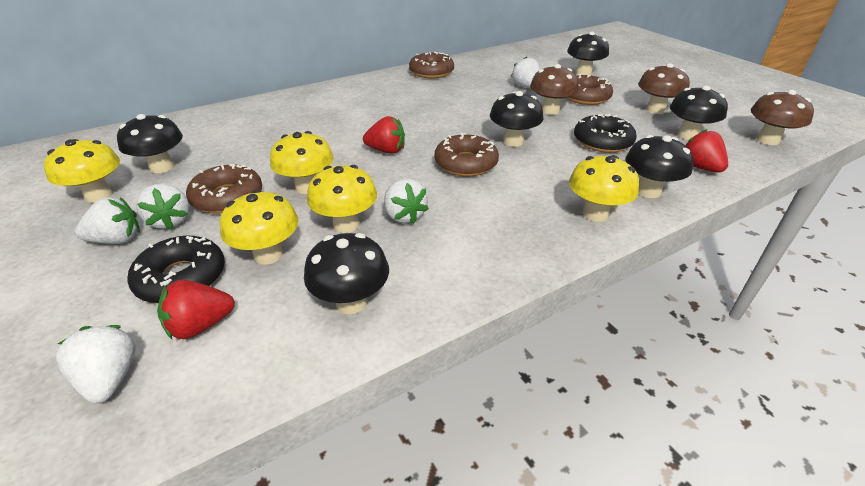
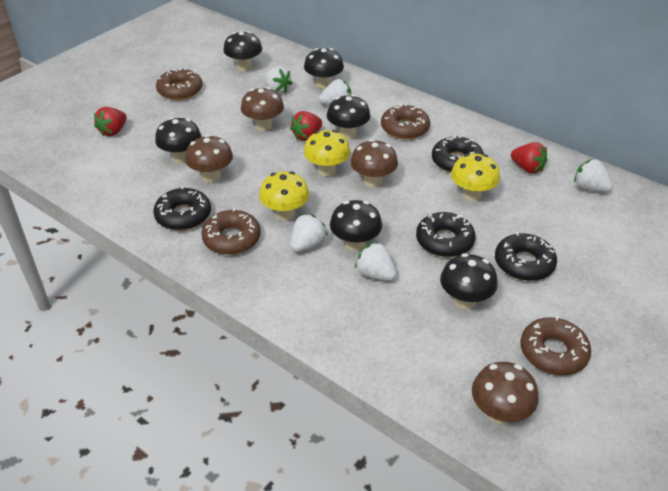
black donut: 2 -> 4
brown mushroom: 3 -> 4
yellow mushroom: 5 -> 3

